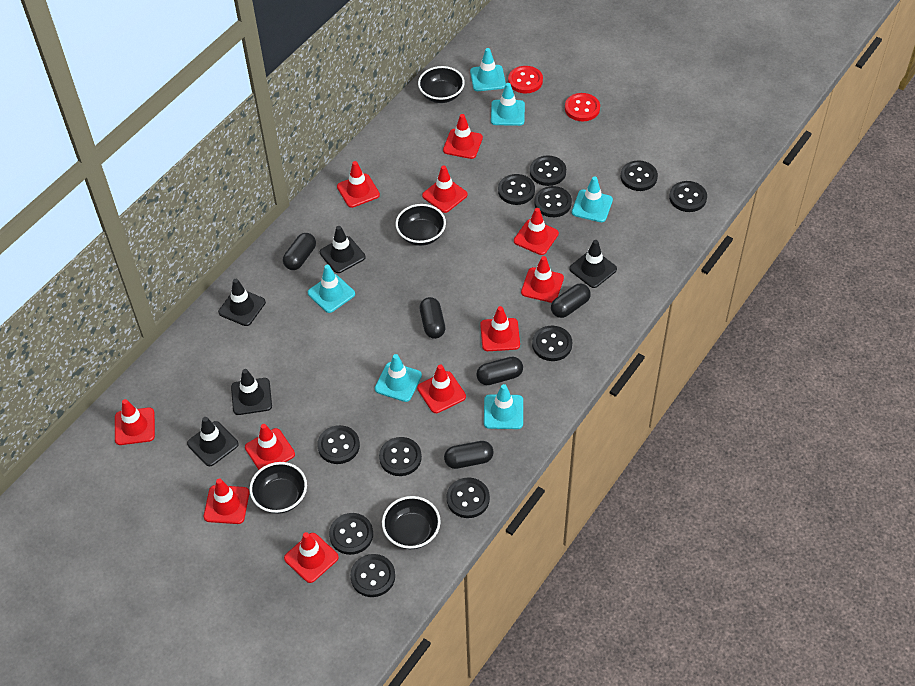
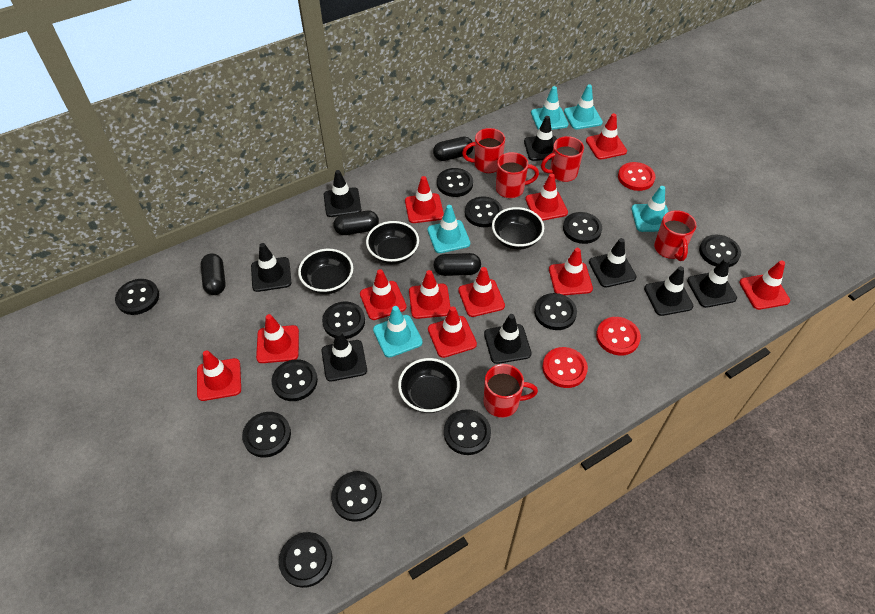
black button: 11 -> 12
black capsule: 5 -> 4
black traffic cone: 5 -> 8
red button: 2 -> 3
red mug: 0 -> 5
turquoise traffic cone: 6 -> 5

